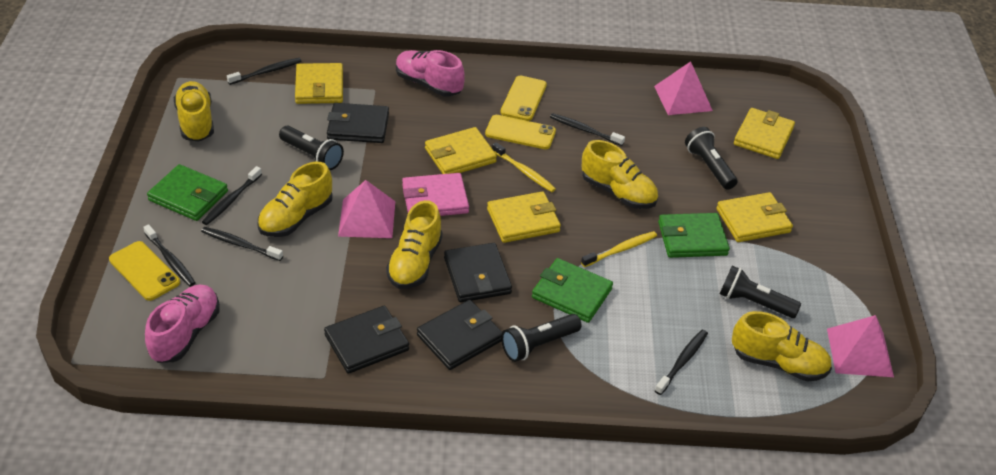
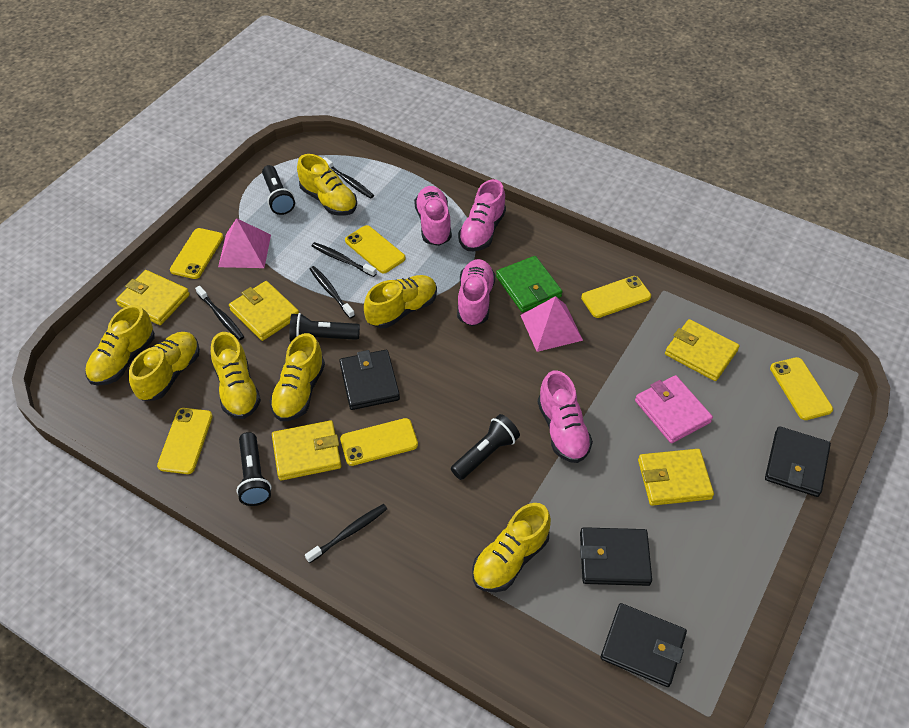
black toothbrush: 6 -> 5
green wallet: 3 -> 1
pink pyramid: 3 -> 2
pink shoe: 2 -> 4
yellow phone: 3 -> 6
yellow shoe: 5 -> 7
yellow toothbrush: 2 -> 0

